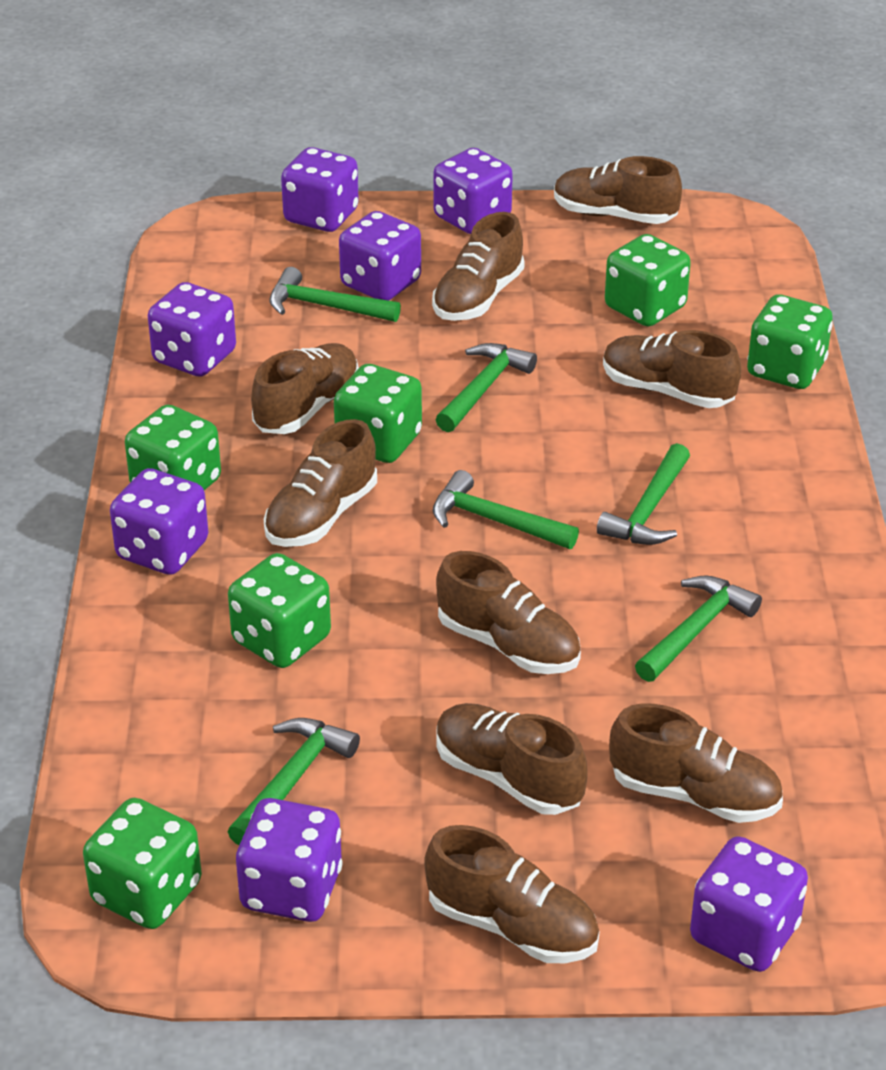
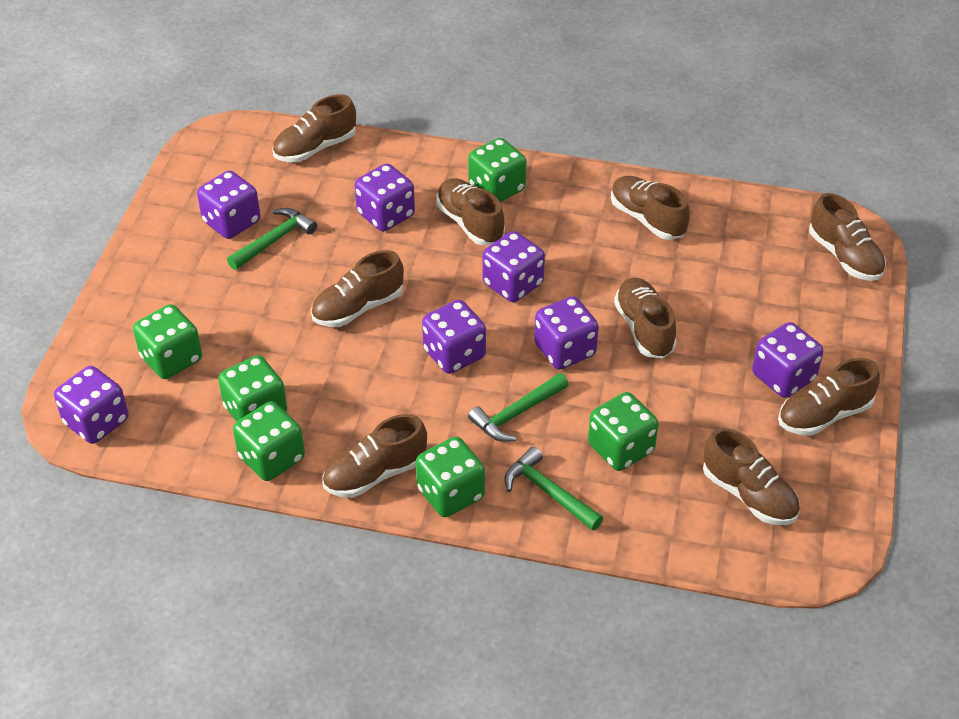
green hammer: 6 -> 3

